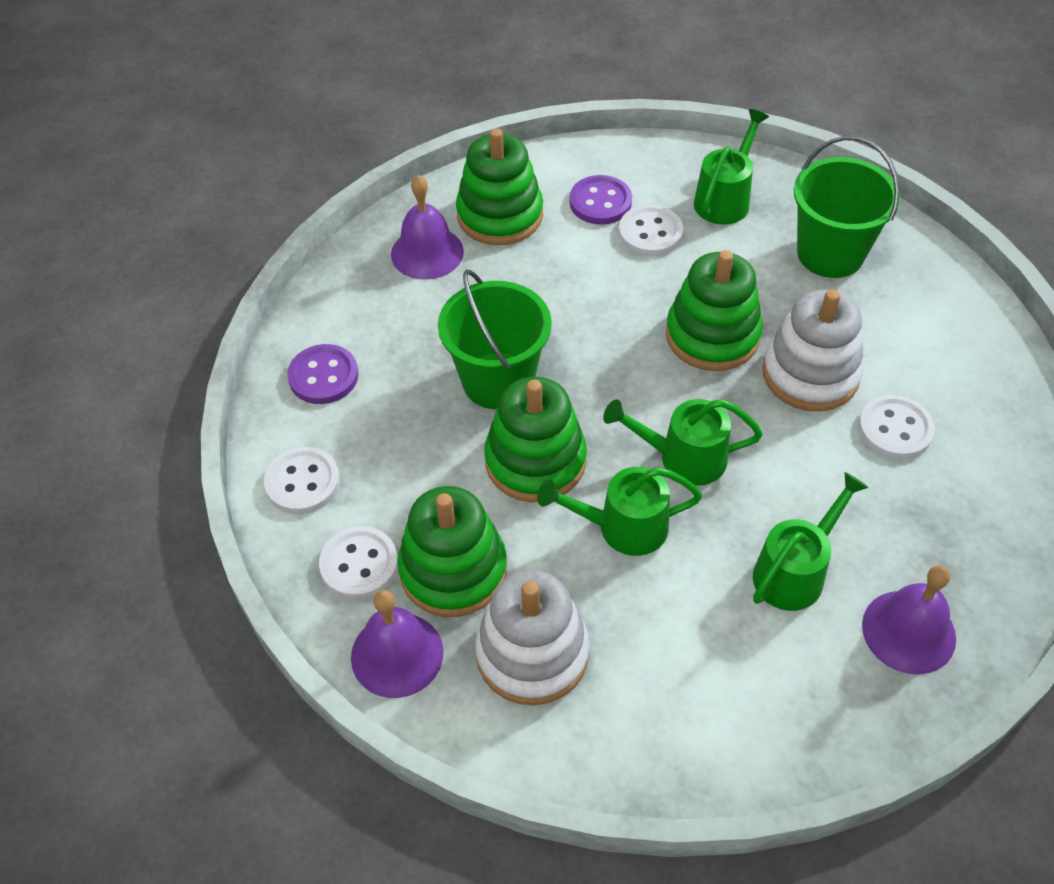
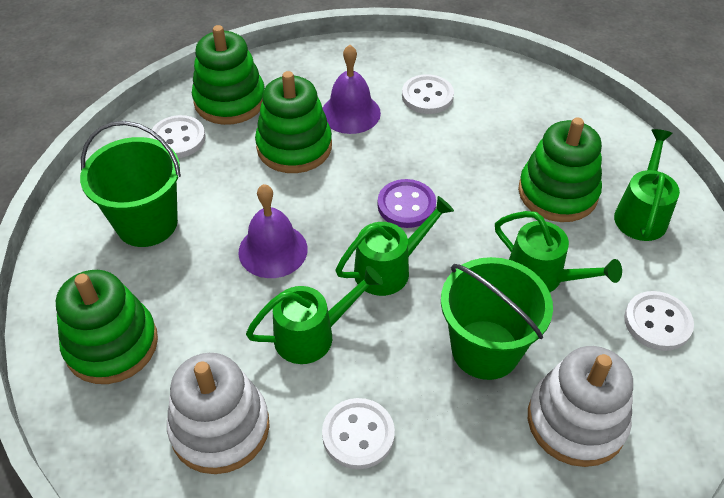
purple bell: 3 -> 2
purple button: 2 -> 1

